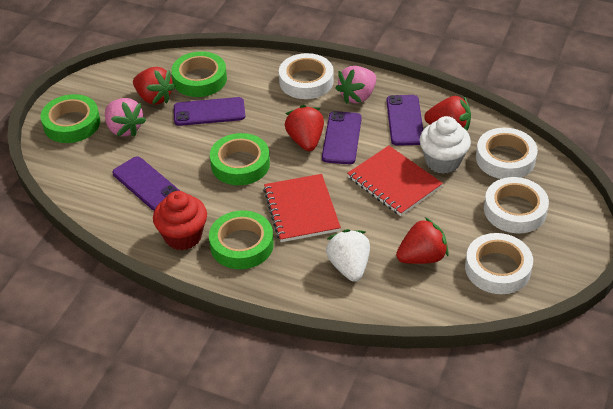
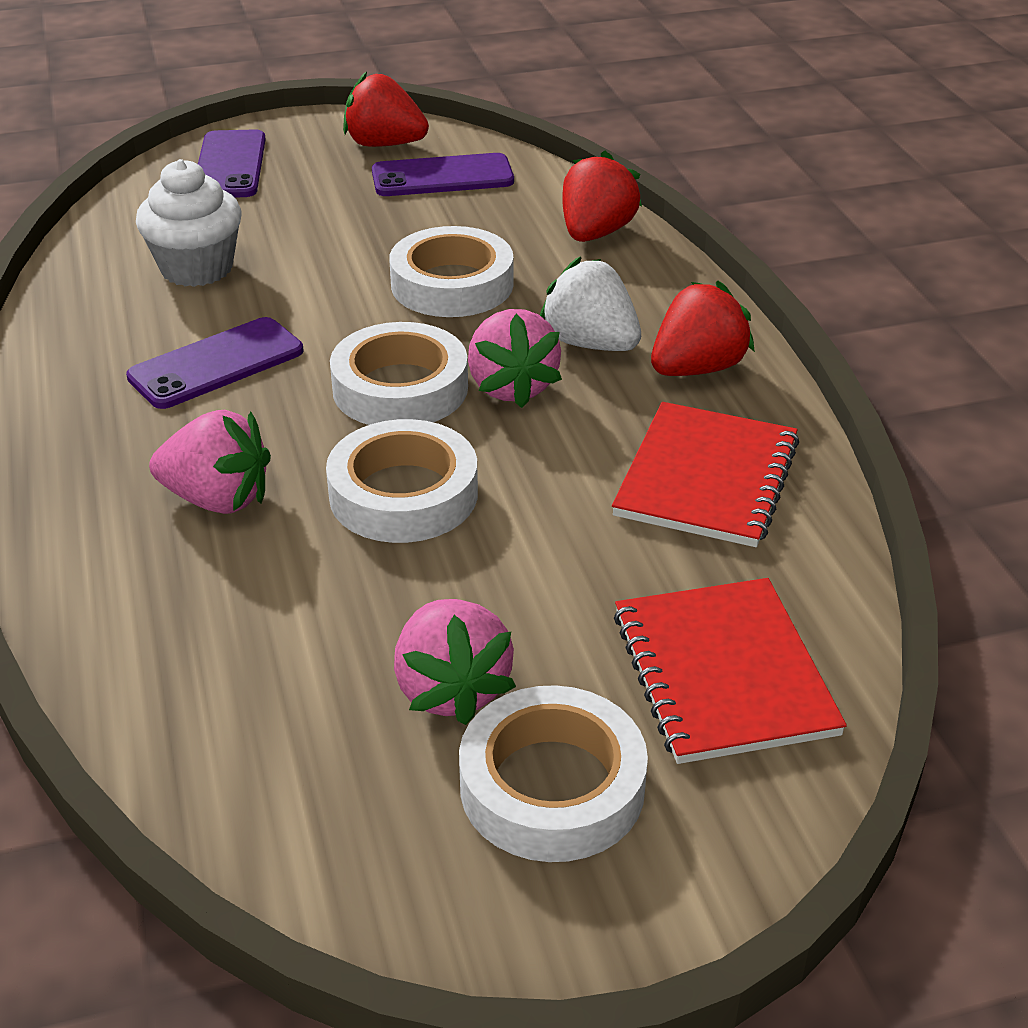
green tape: 4 -> 0
pink strawberry: 2 -> 3
purple phone: 4 -> 3
red cupcake: 1 -> 0
red strawberry: 4 -> 3

